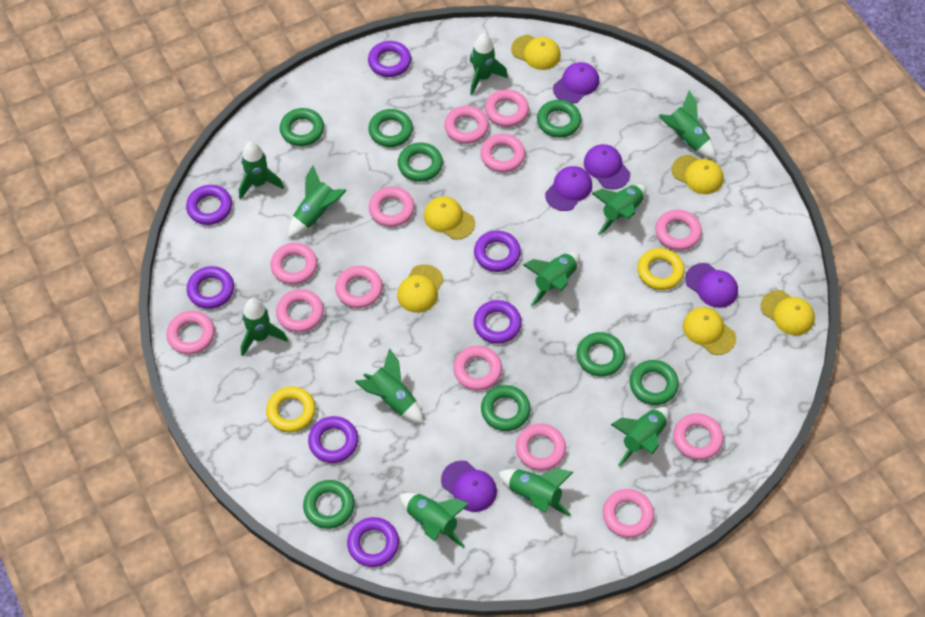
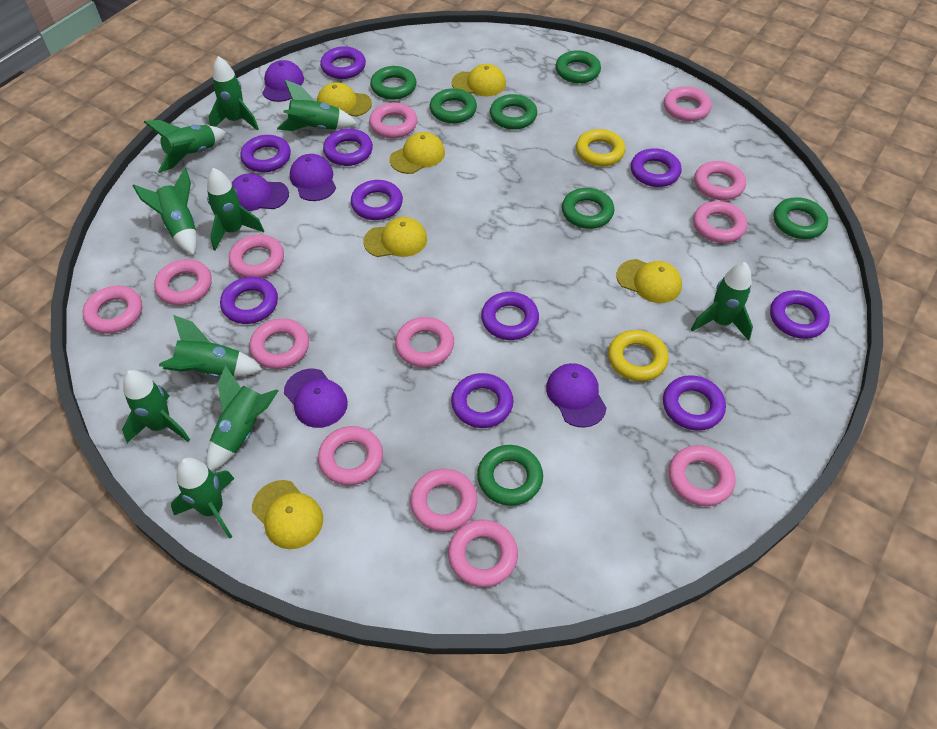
green ring: 8 -> 7
green rocket: 11 -> 10
purple ring: 7 -> 10

